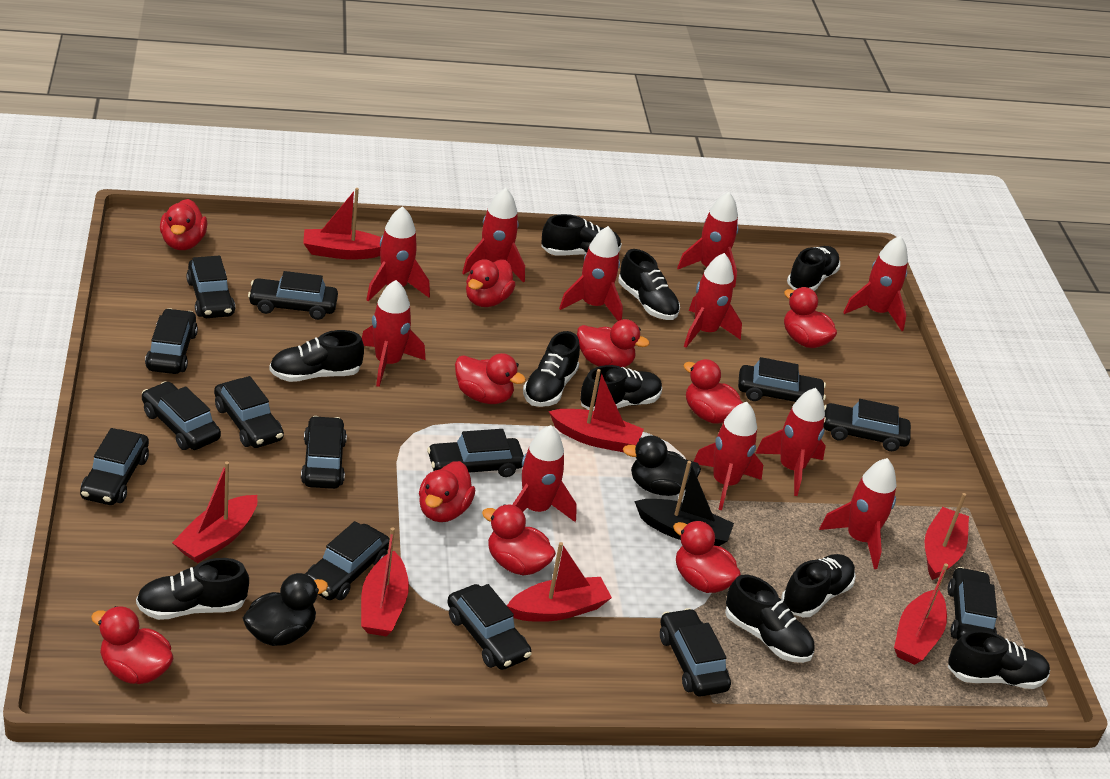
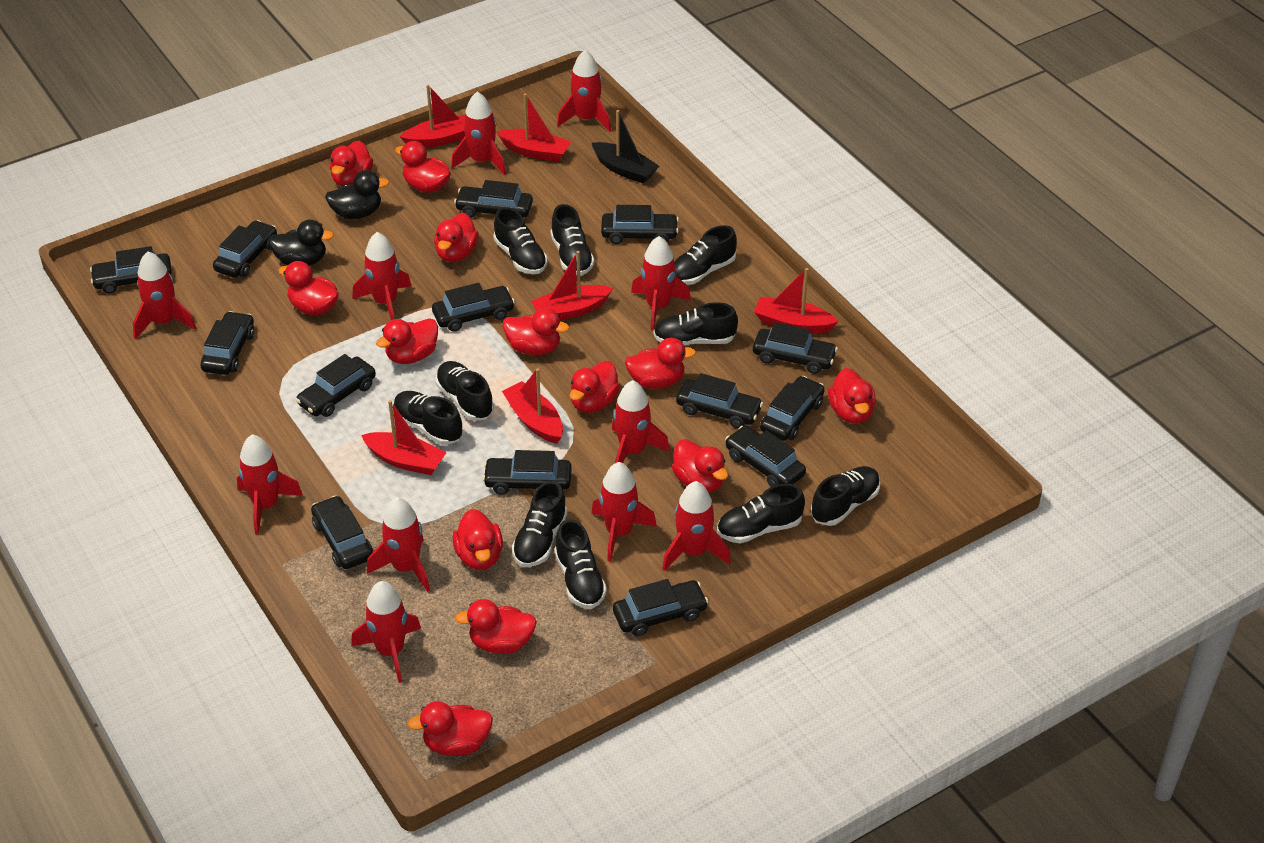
red boat: 7 -> 6
red duck: 10 -> 13

